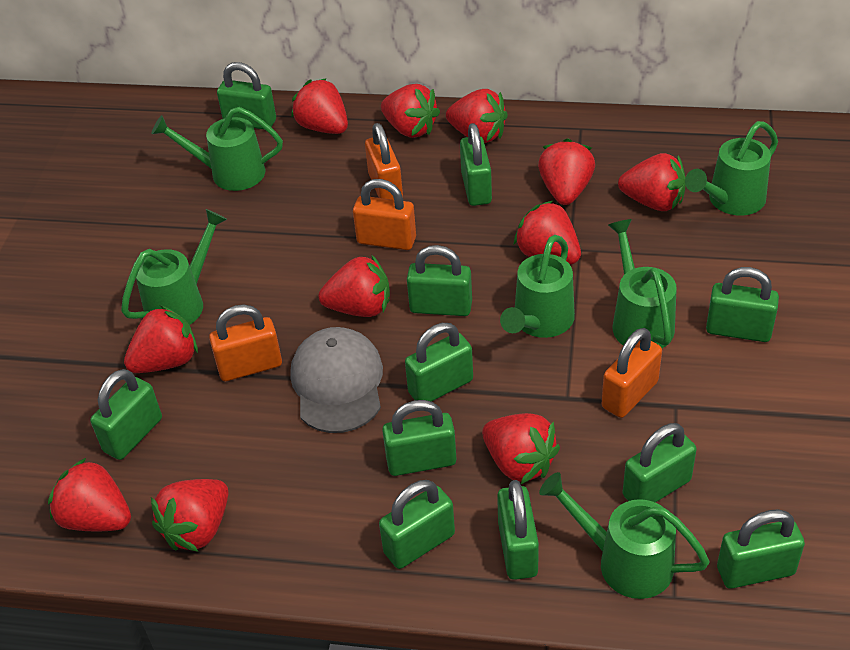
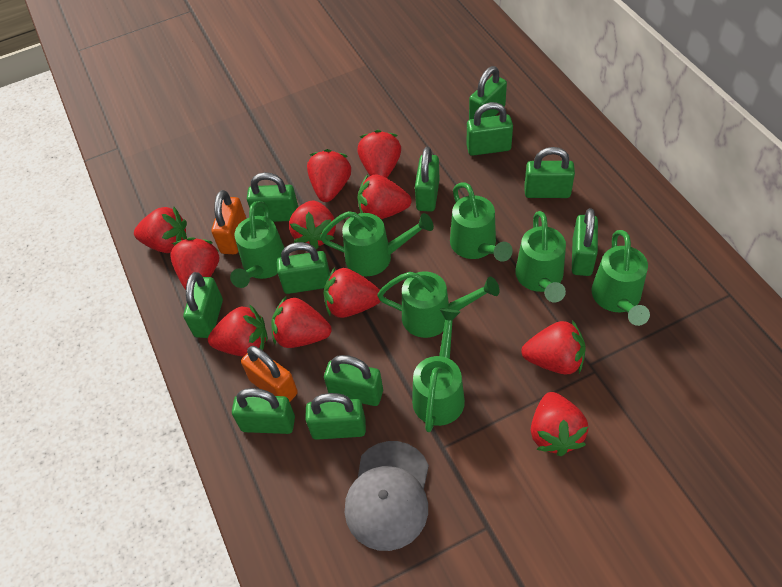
green watering can: 6 -> 7
orange padlock: 4 -> 2

